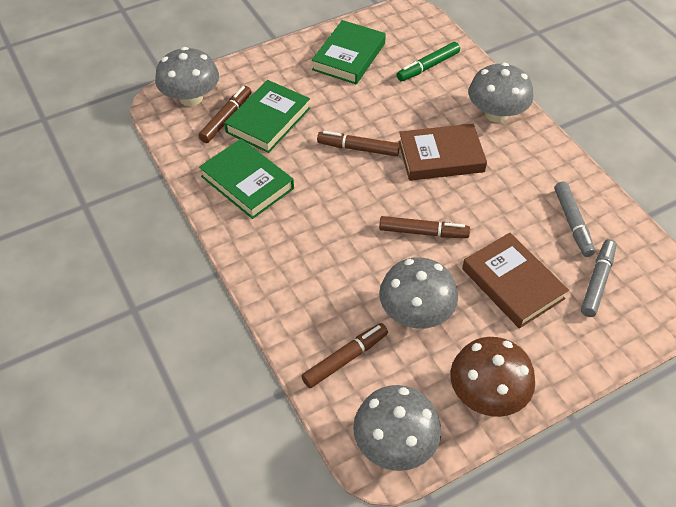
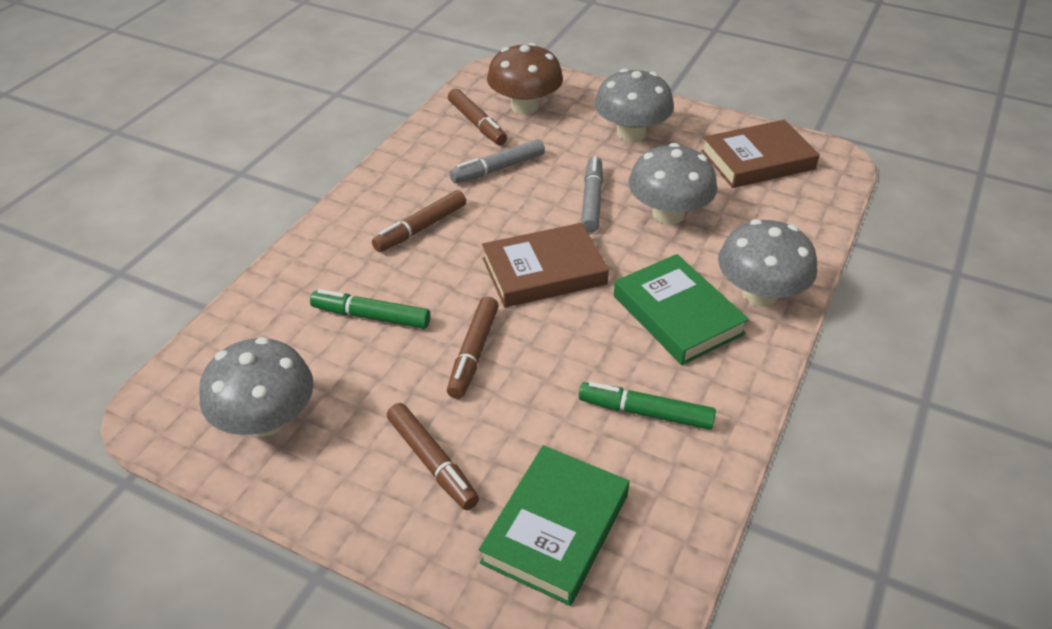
green book: 3 -> 2
green marker: 1 -> 2

